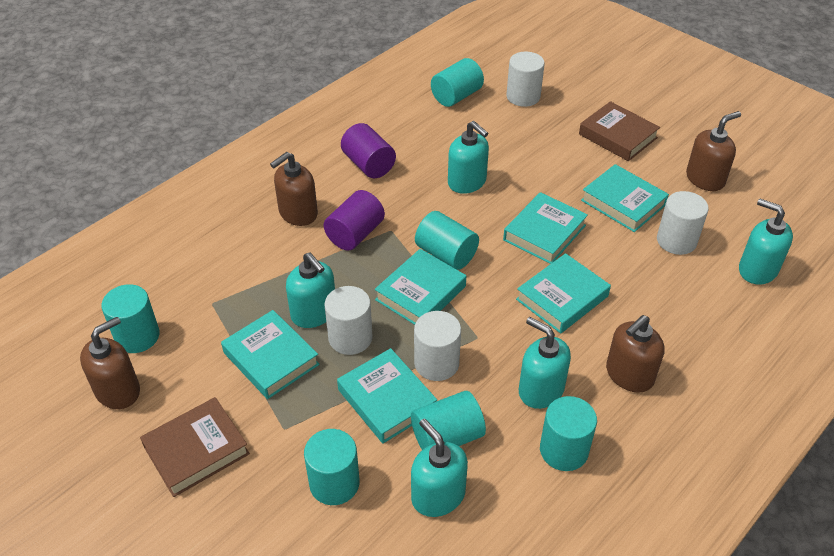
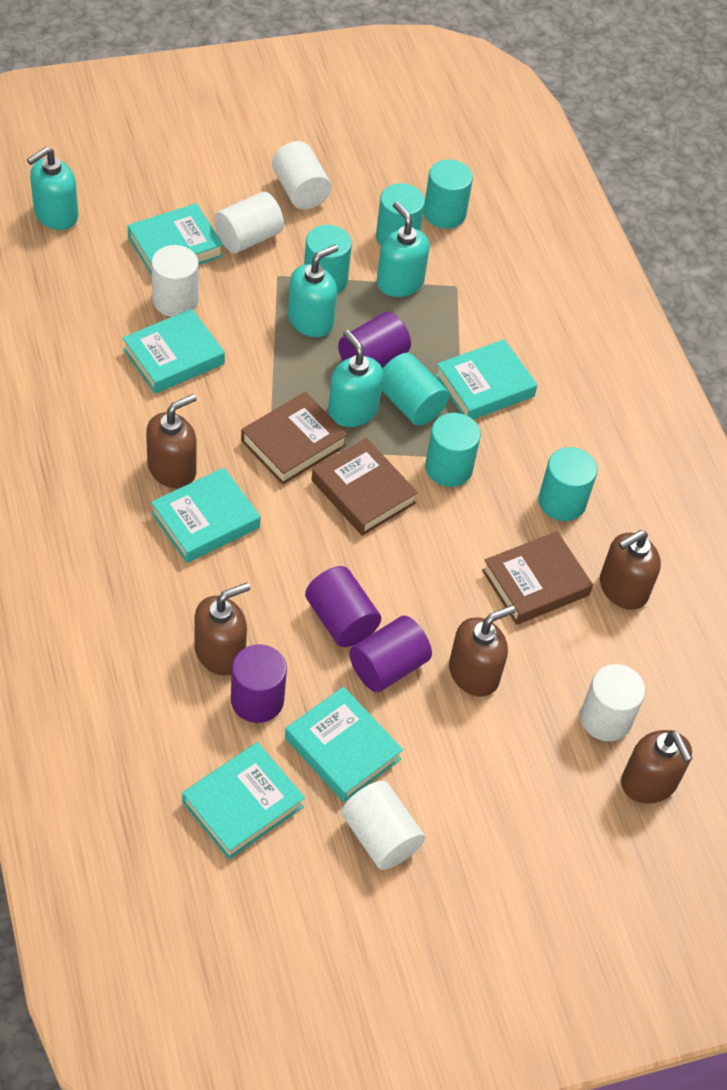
brown book: 2 -> 3
brown soap dispenser: 4 -> 5
purple cylinder: 2 -> 4
turquoise soap dispenser: 5 -> 4
white cylinder: 4 -> 5

